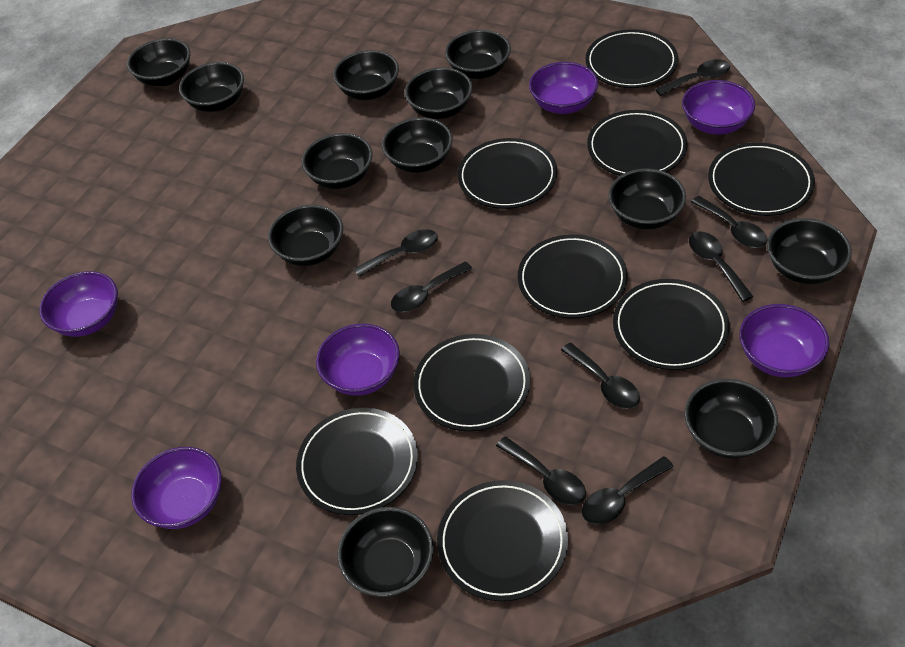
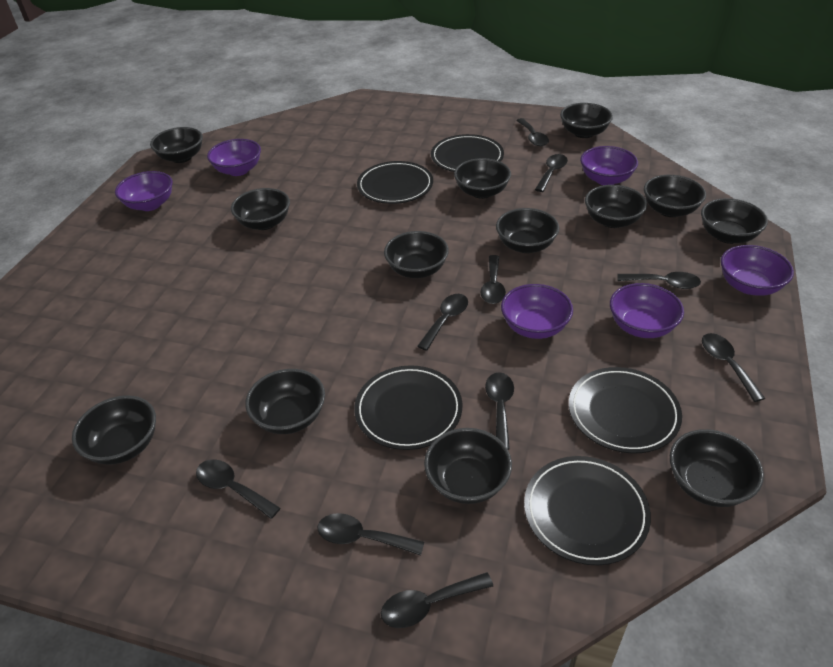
black bowl: 12 -> 13
black plate: 9 -> 5
black spoon: 8 -> 10

